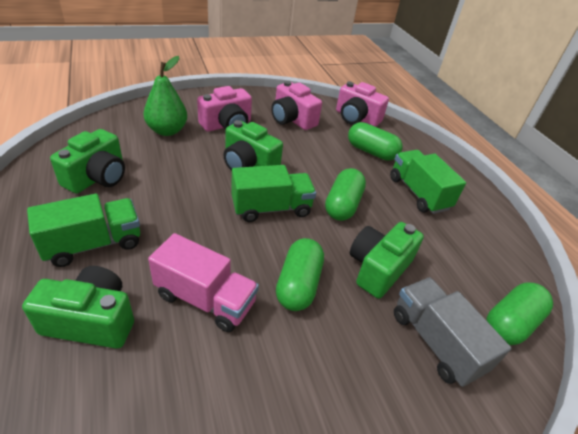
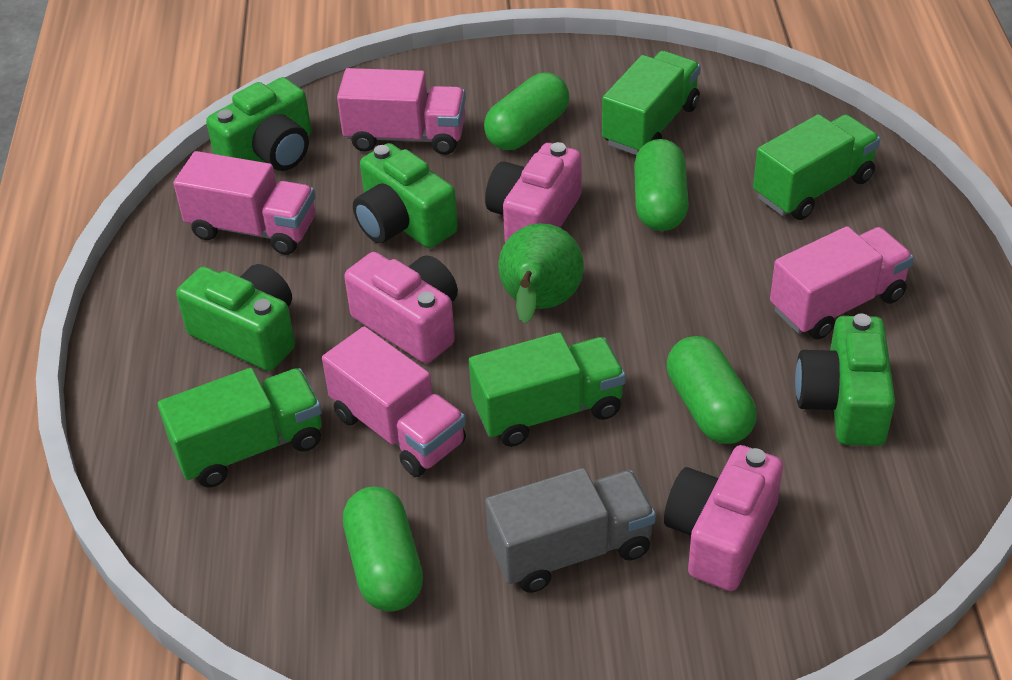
green truck: 3 -> 4
pink truck: 1 -> 4

